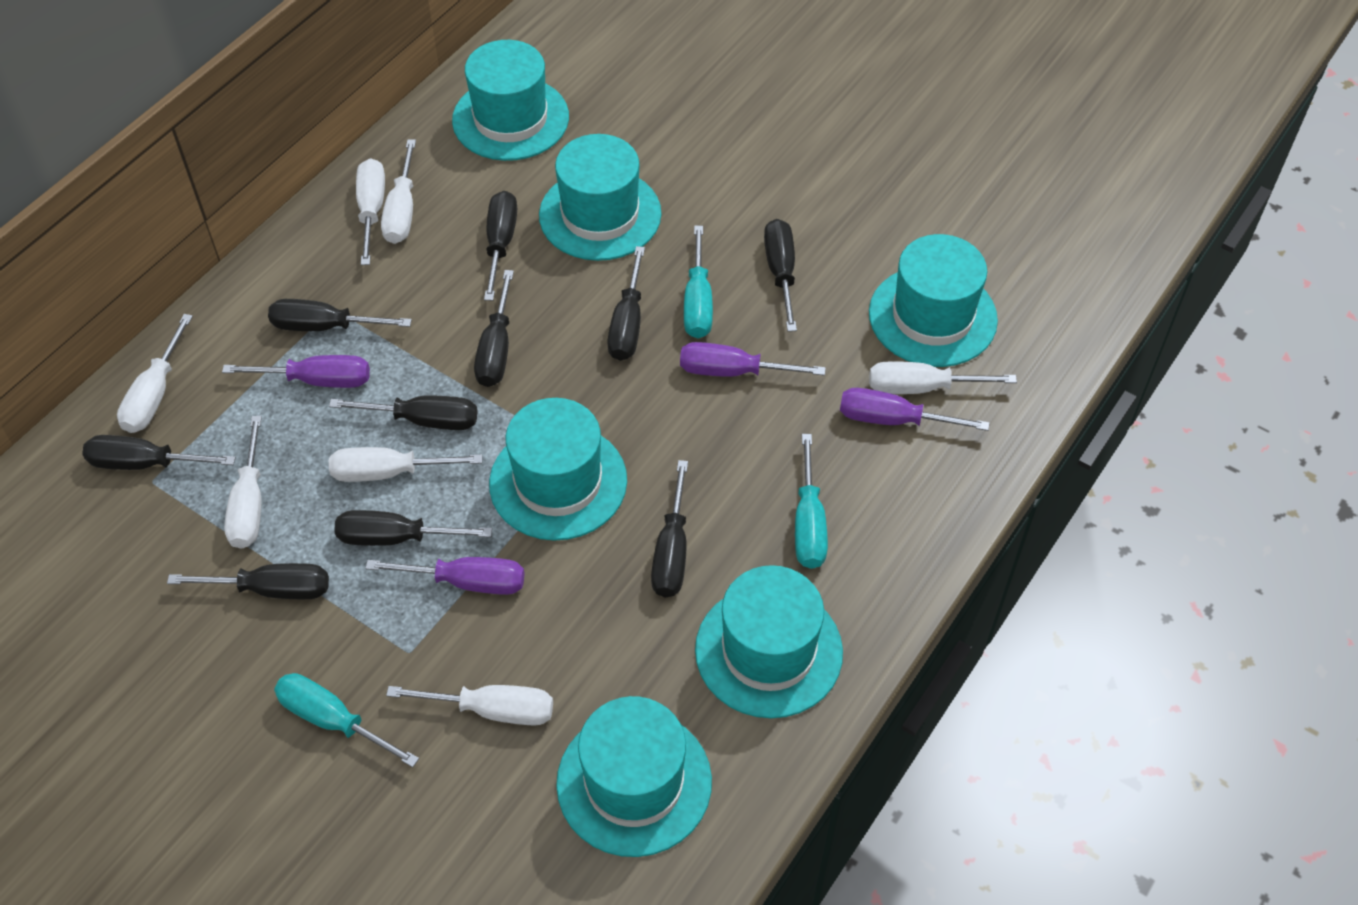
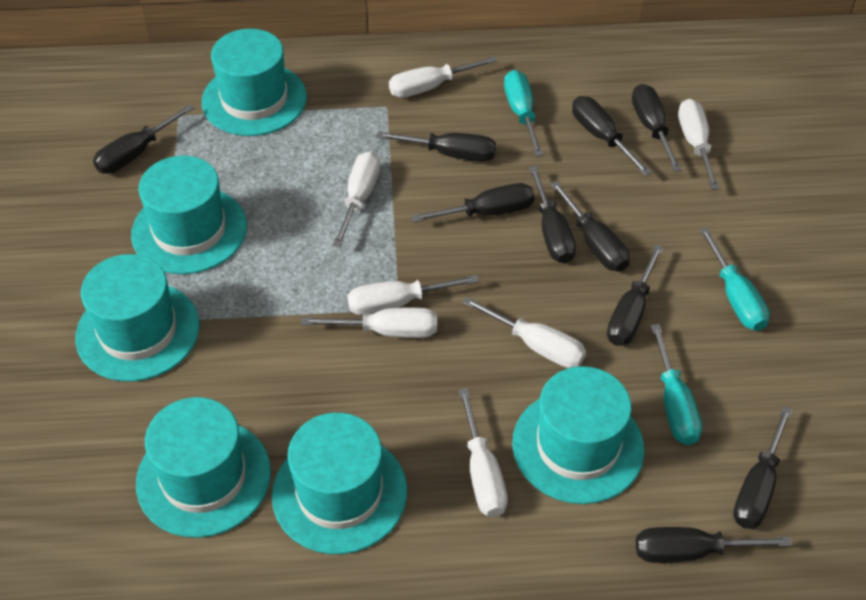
purple screwdriver: 4 -> 0

